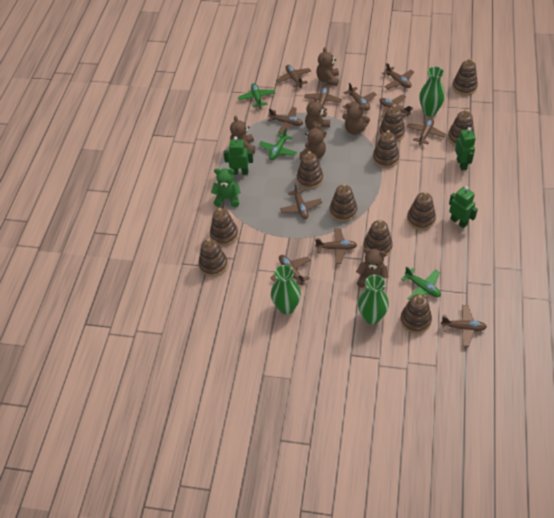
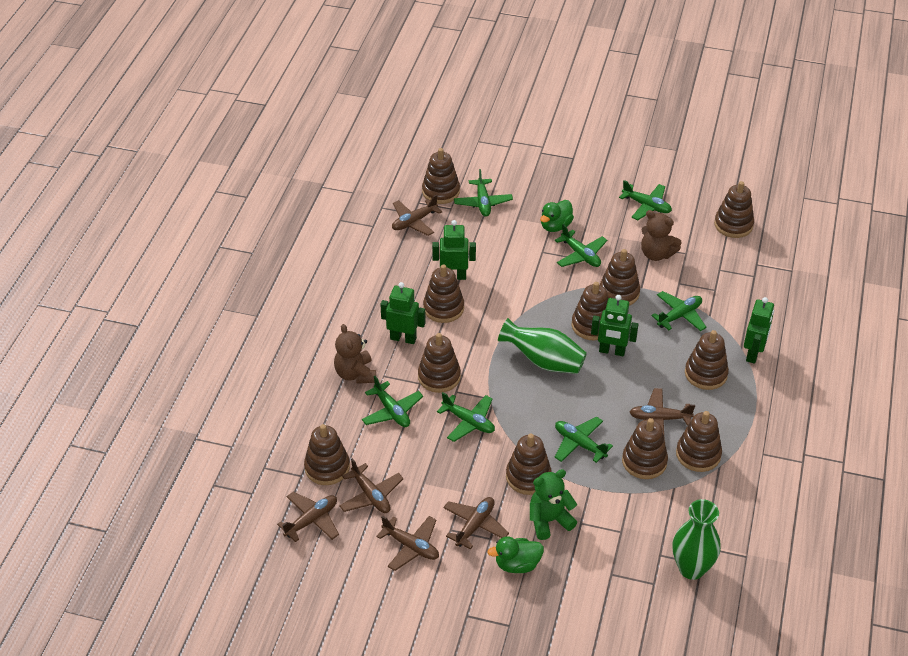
brown plane: 11 -> 6
brown teddy bear: 6 -> 2
green duck: 0 -> 2
green plane: 3 -> 7
green robot: 3 -> 4
green vase: 3 -> 2

